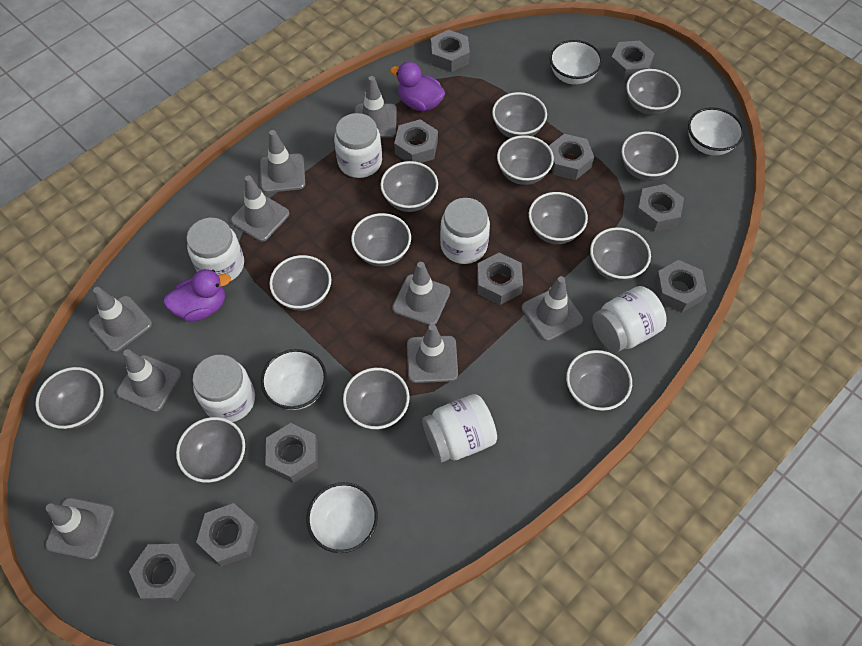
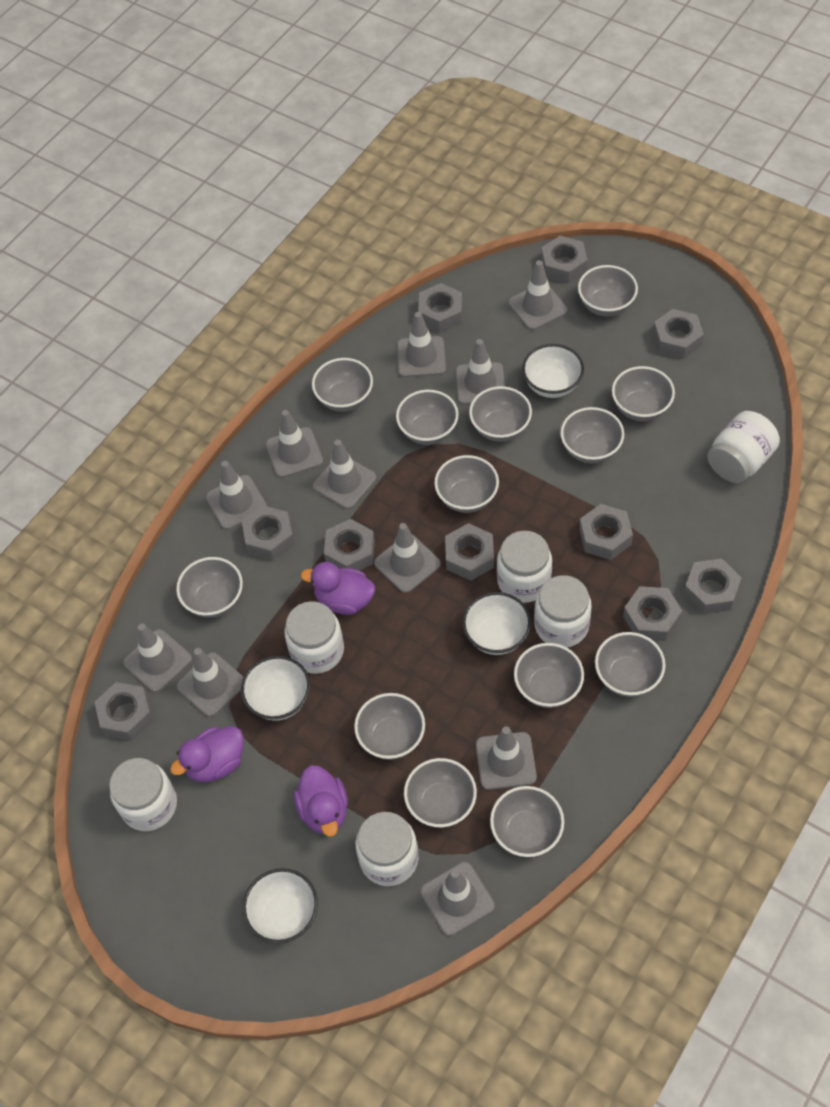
grey traffic cone: 9 -> 11
purple duck: 2 -> 3

